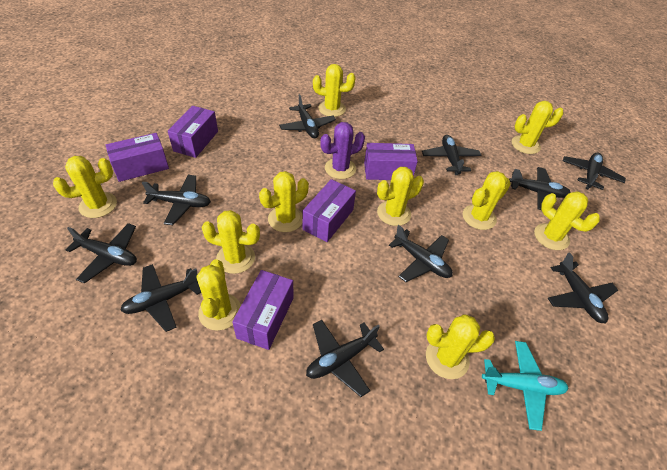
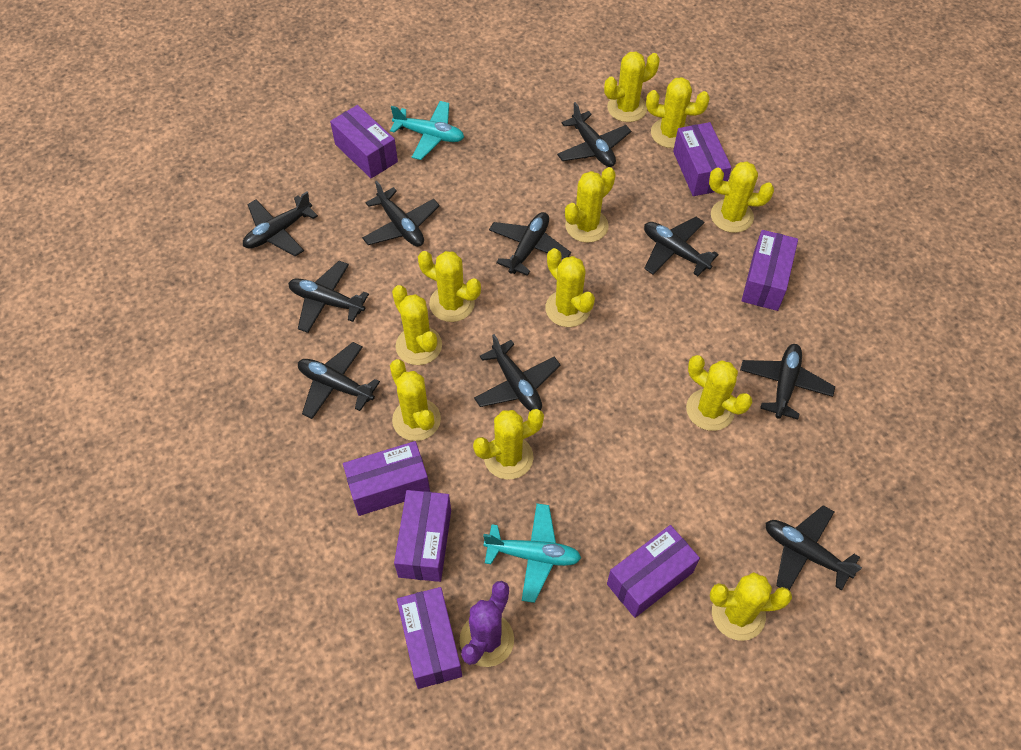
purple box: 5 -> 7
turquoise plane: 1 -> 2
yellow cactus: 10 -> 11

